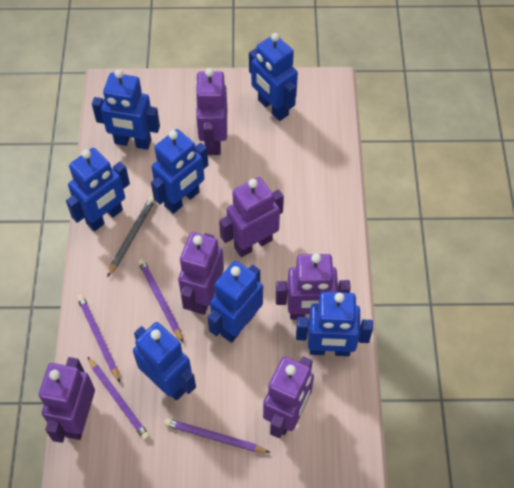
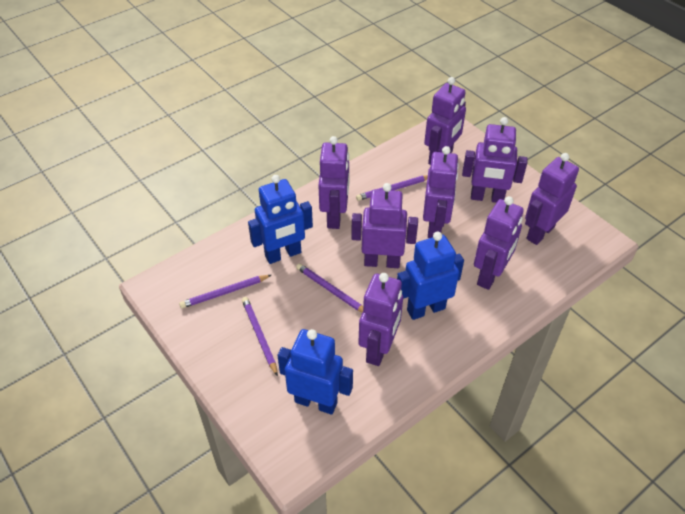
blue robot: 7 -> 3
grey pencil: 1 -> 0
purple robot: 6 -> 8

